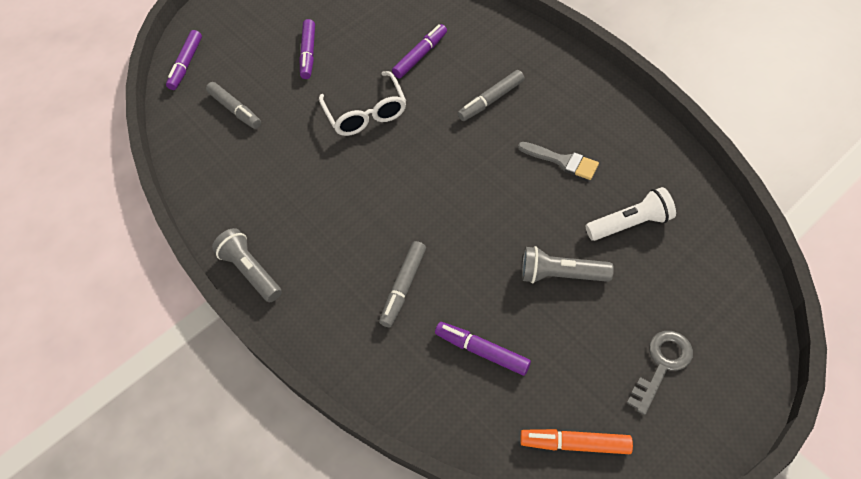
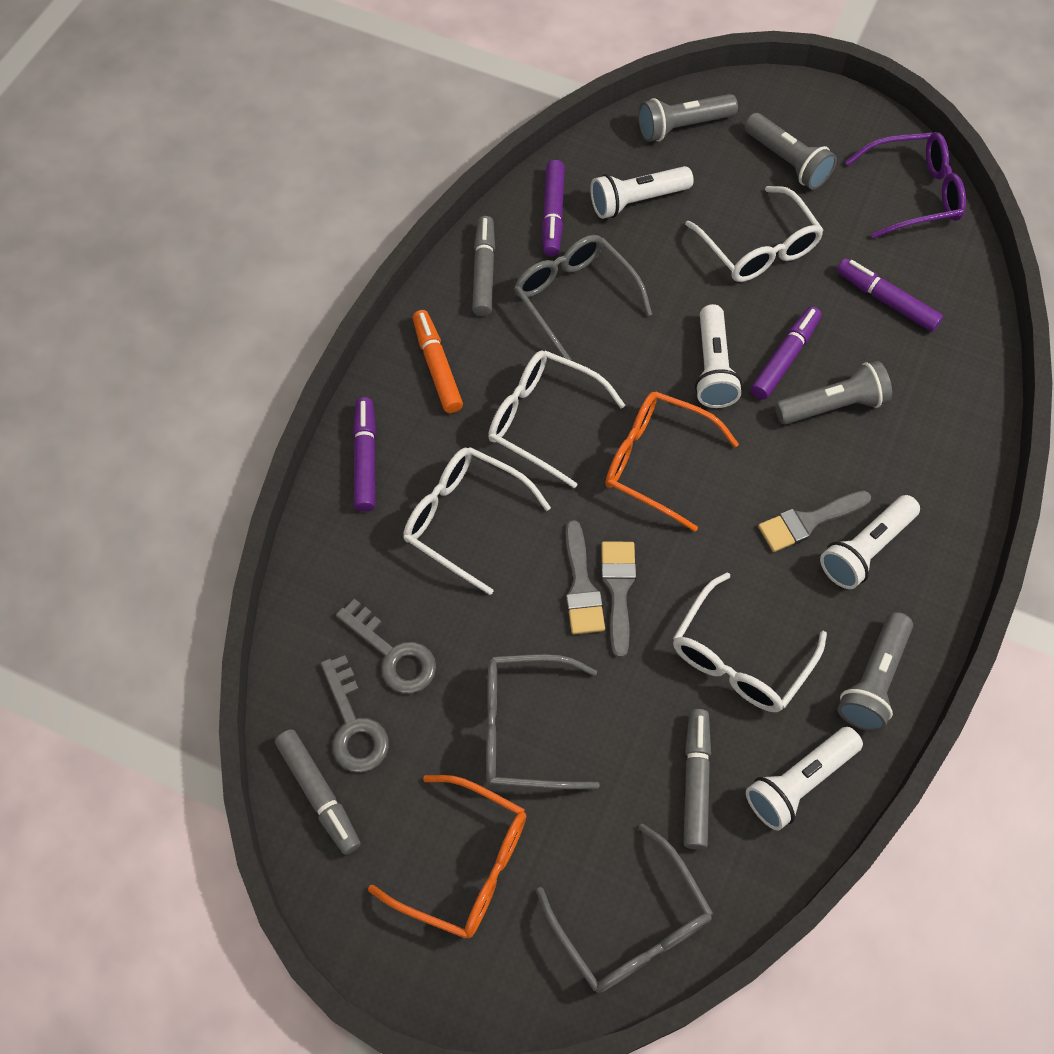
grey brush: 1 -> 3
grey flashlight: 2 -> 4
grey glasses: 0 -> 3
grey key: 1 -> 2
orange glasses: 0 -> 2
purple glasses: 0 -> 1
white flashlight: 1 -> 4
white glasses: 1 -> 4

